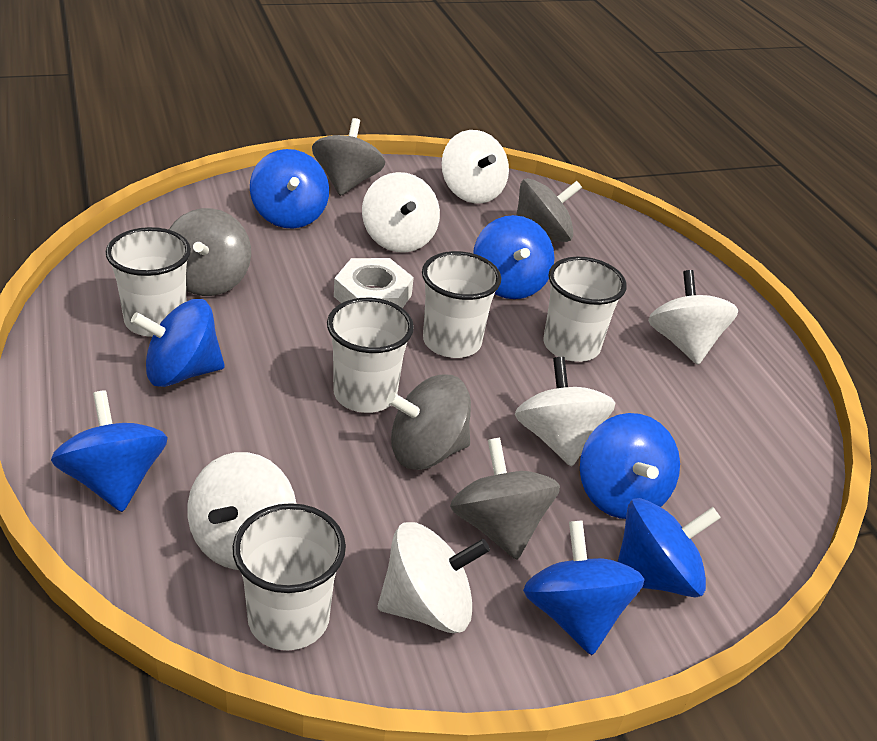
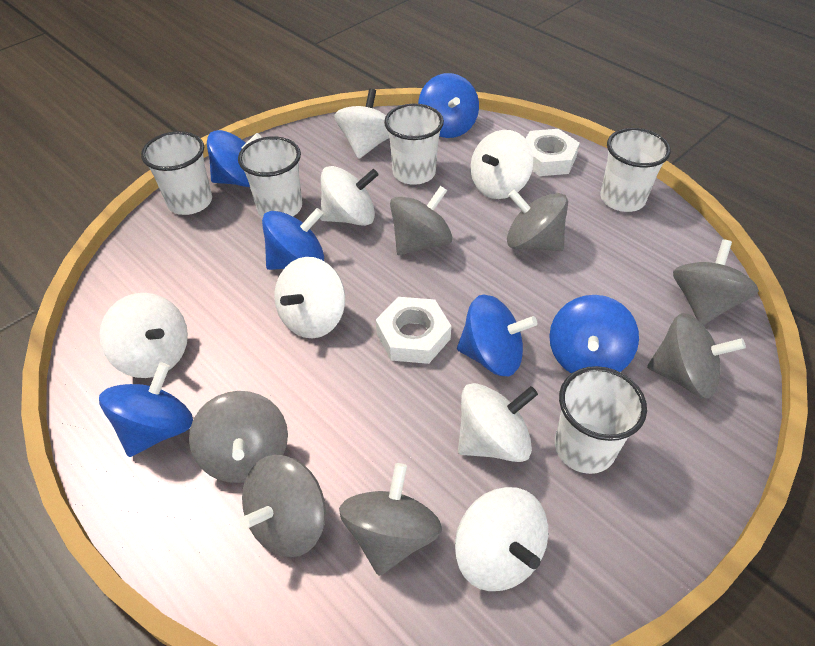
blue spinning top: 7 -> 6
grey spinning top: 5 -> 7
white nut: 1 -> 2
white spinning top: 6 -> 7

